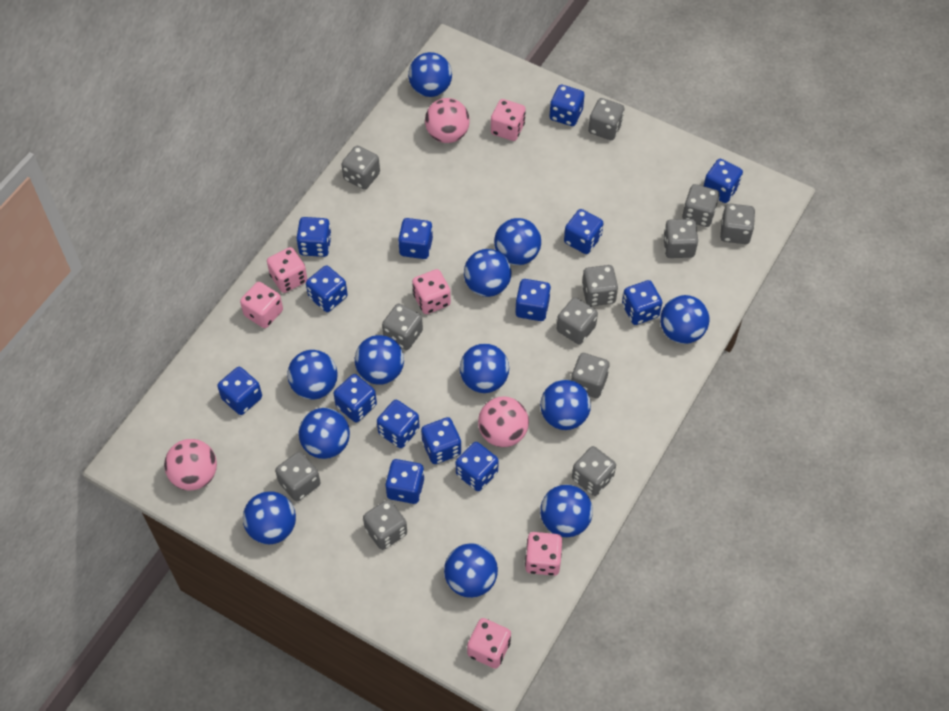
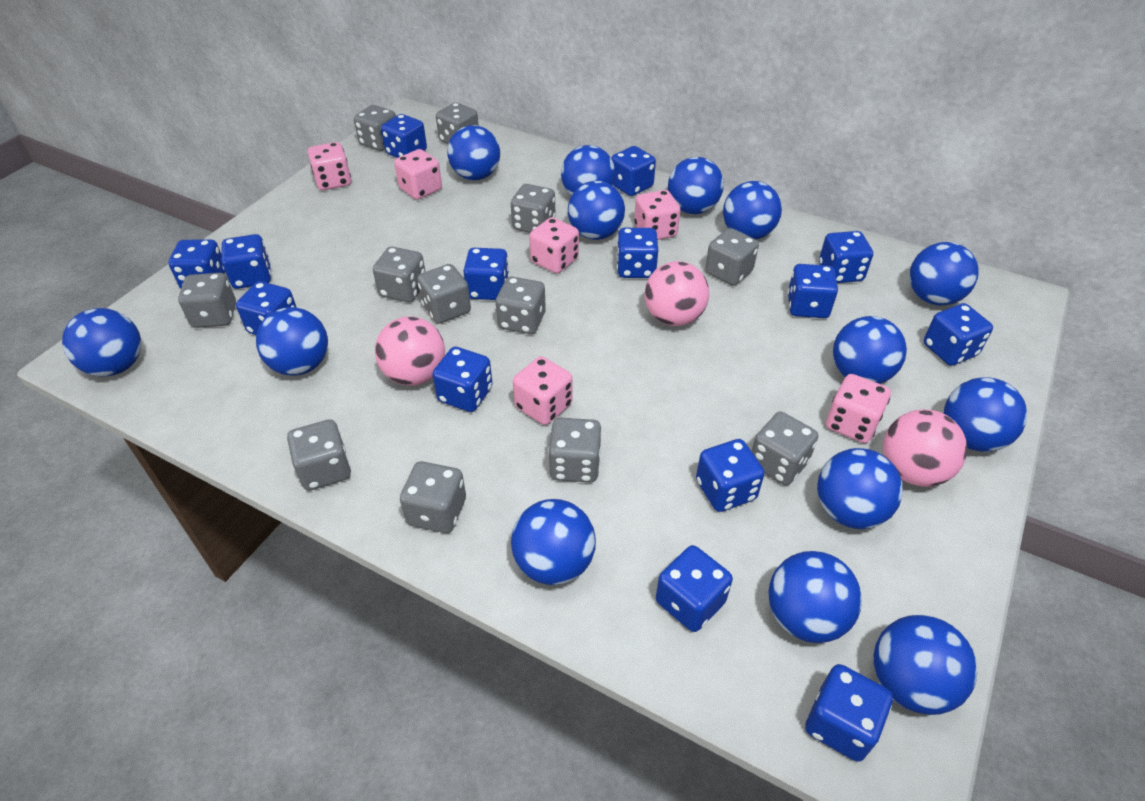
blue ball: 12 -> 14

